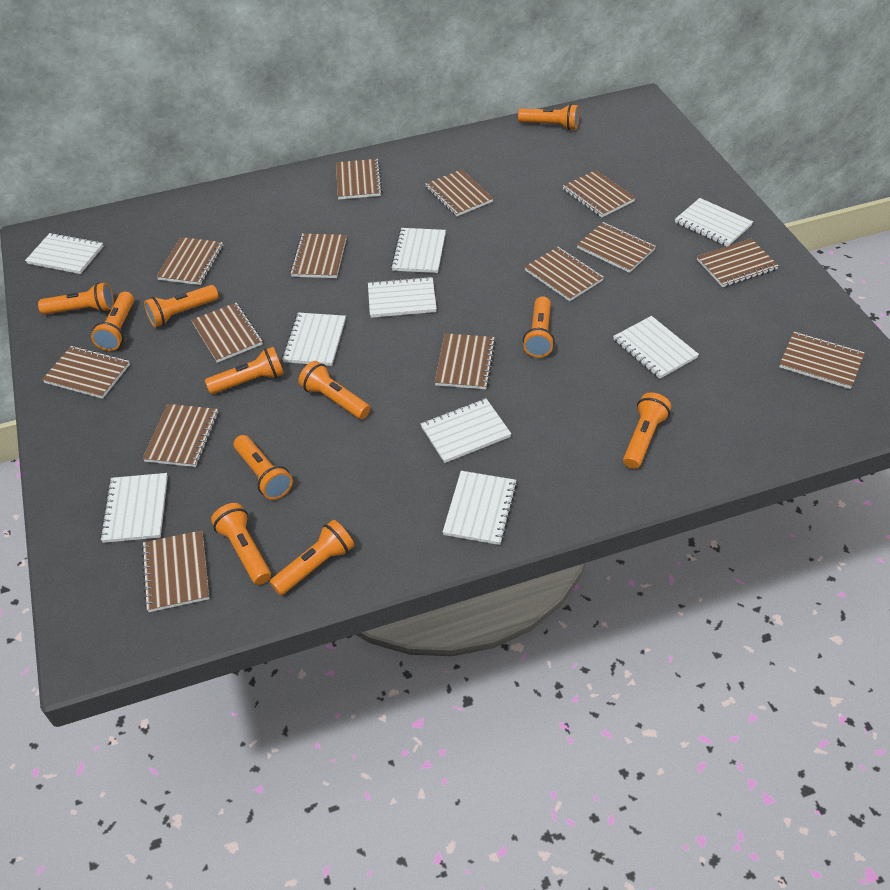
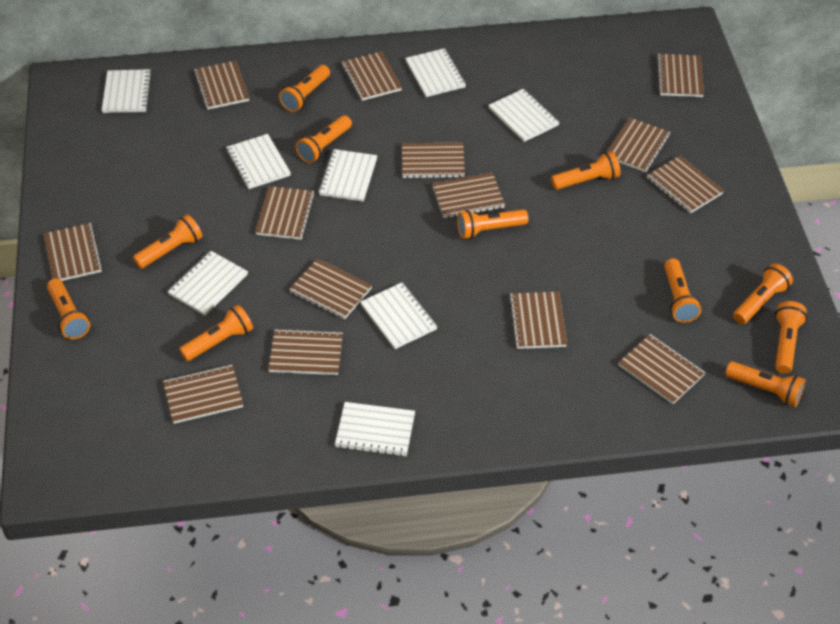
white notebook: 9 -> 8

